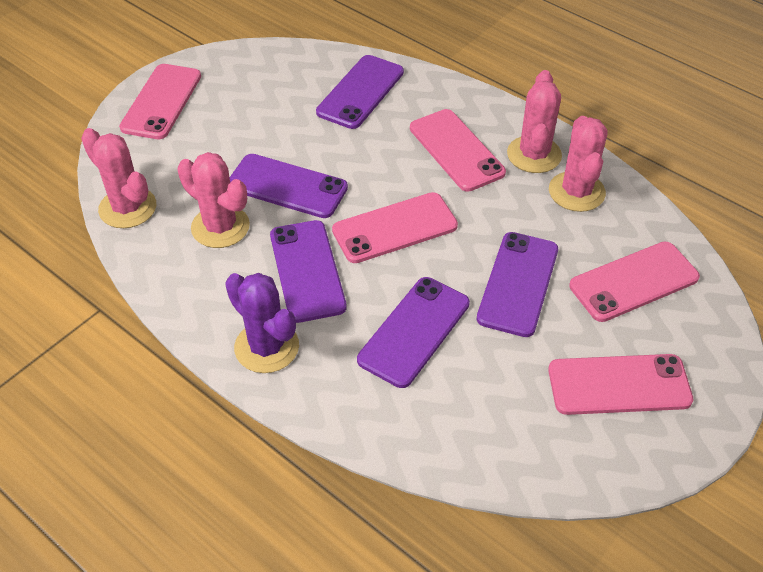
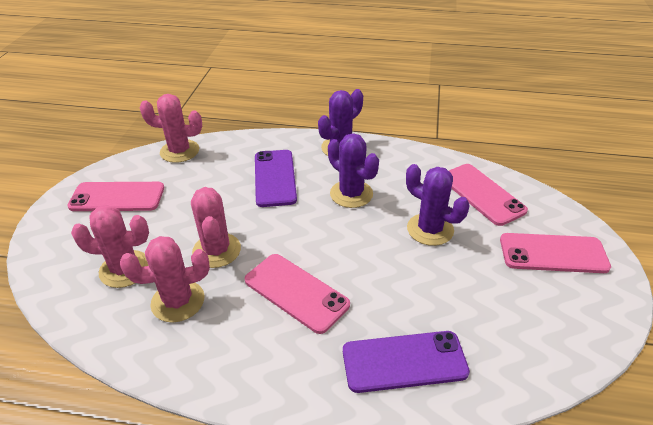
pink phone: 5 -> 4
purple cactus: 1 -> 3
purple phone: 5 -> 2

